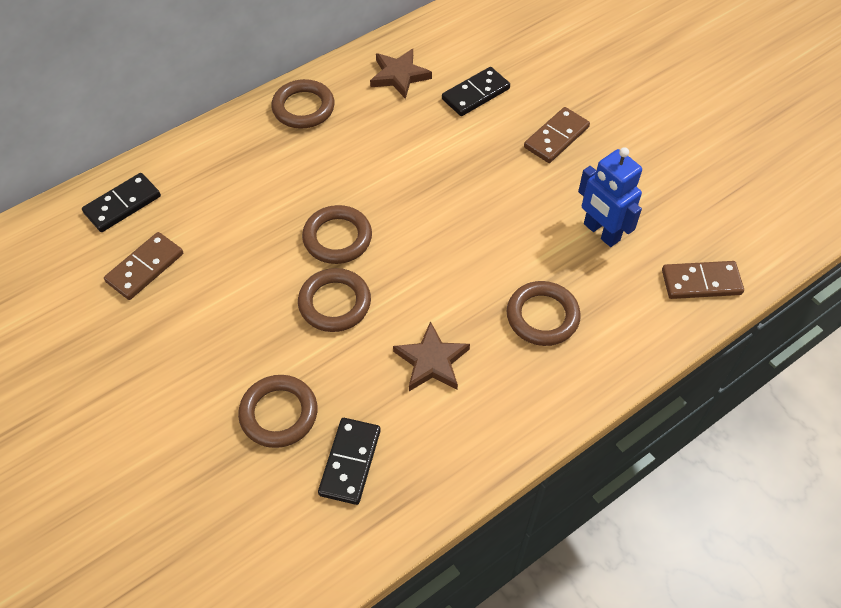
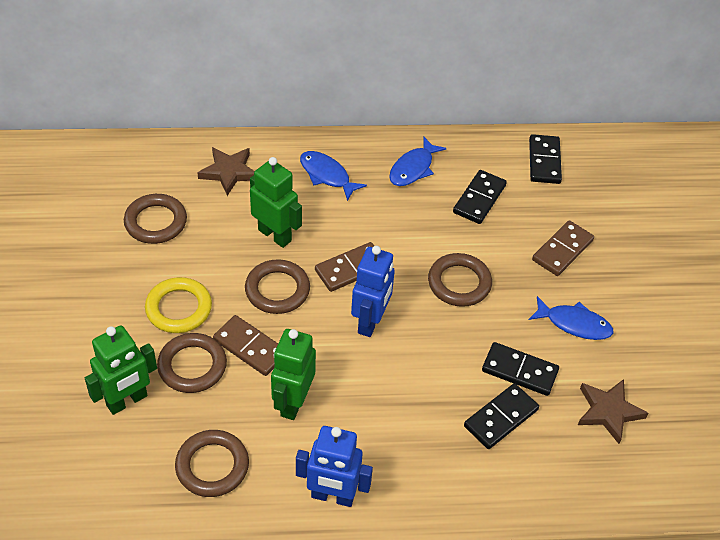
black domino: 3 -> 4
blue fish: 0 -> 3
blue robot: 1 -> 2
green robot: 0 -> 3
yellow ring: 0 -> 1

